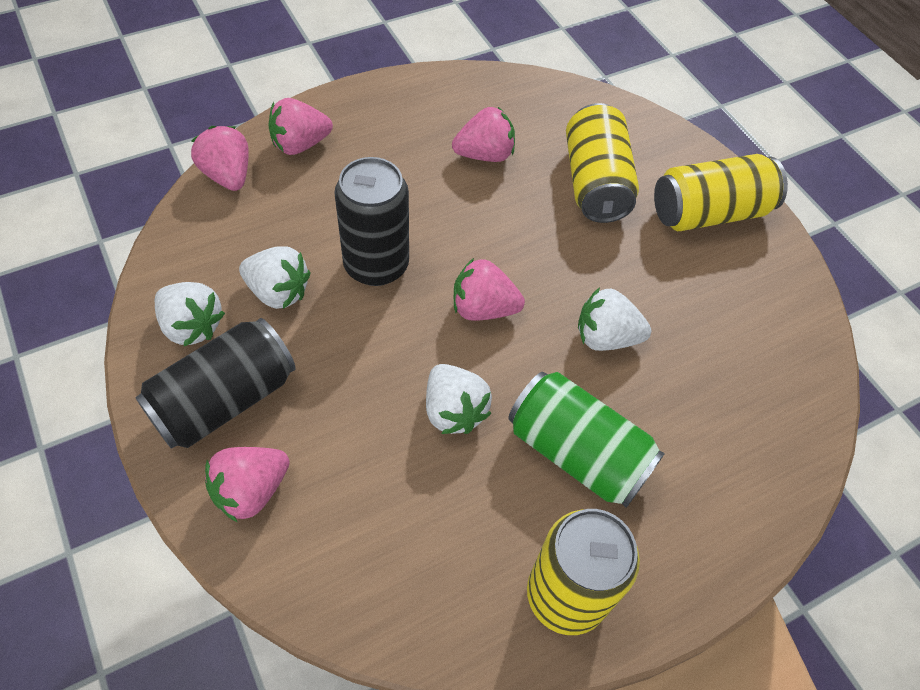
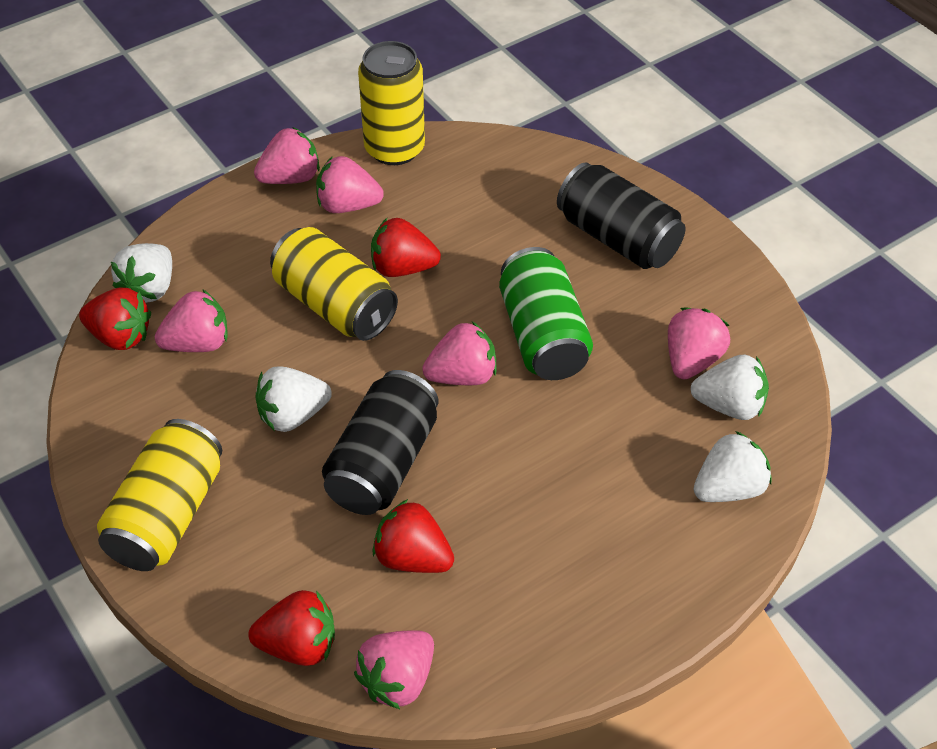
pink strawberry: 5 -> 6
red strawberry: 0 -> 4

